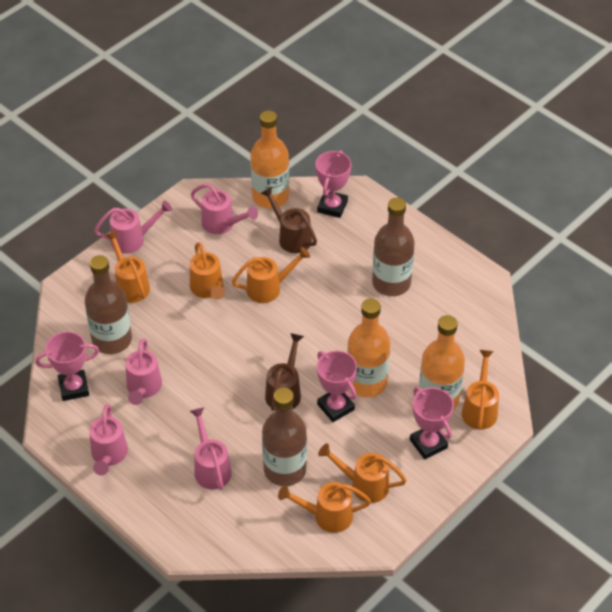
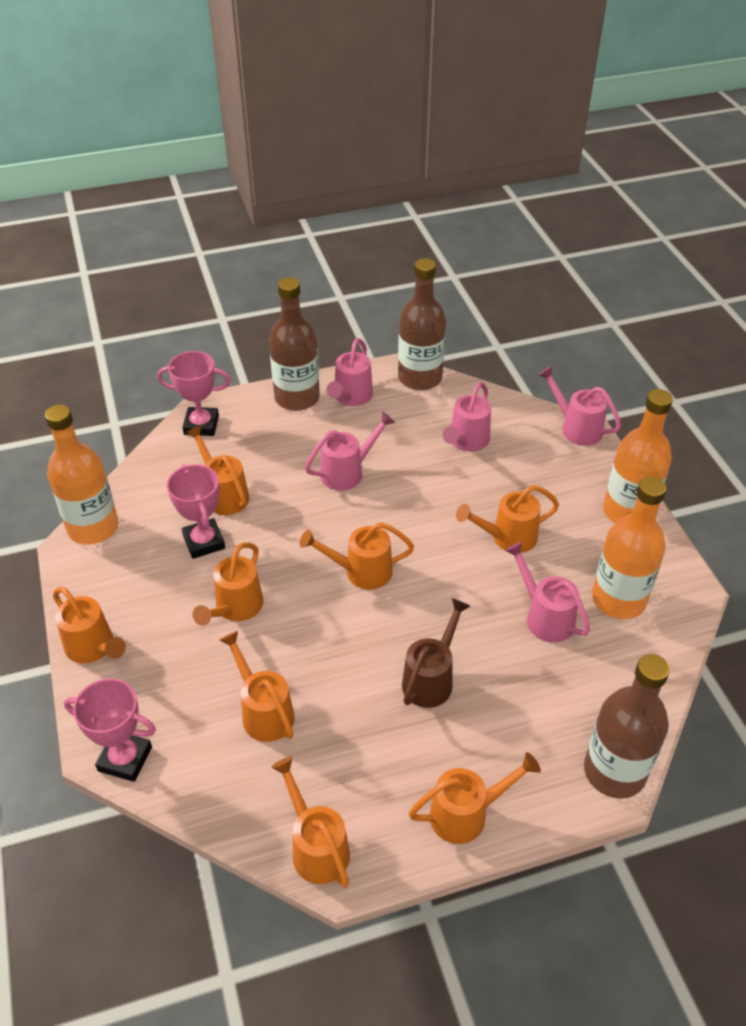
brown watering can: 2 -> 1
orange watering can: 6 -> 8
pink trophy: 4 -> 3

